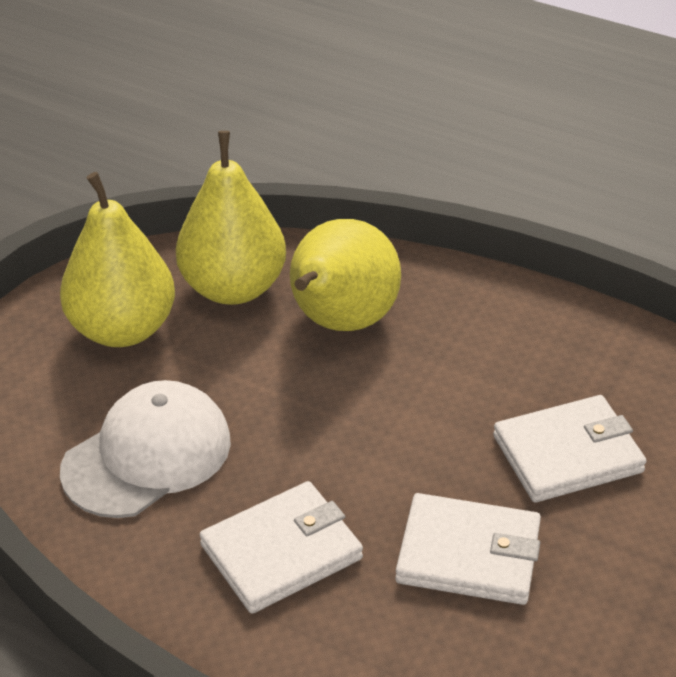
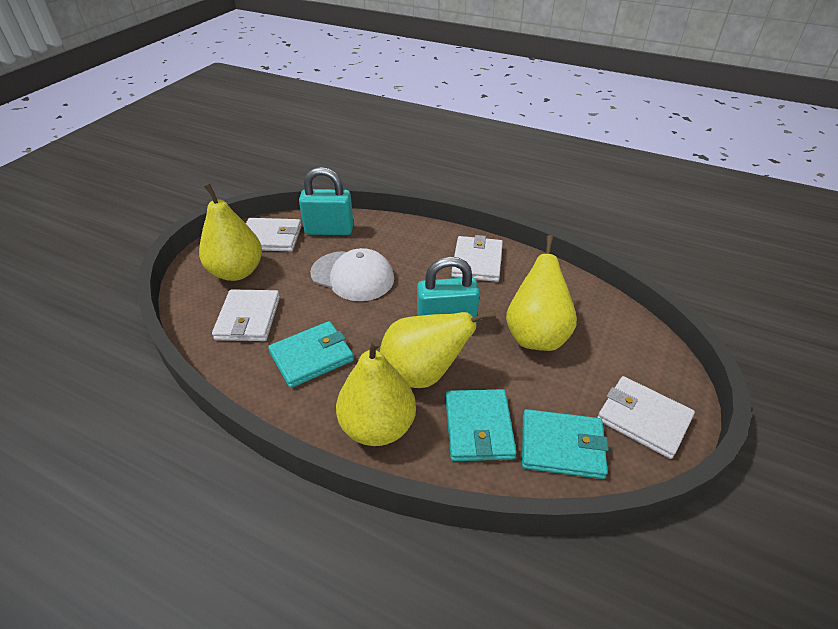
turquoise padlock: 0 -> 2
turquoise wallet: 0 -> 3
white wallet: 3 -> 4
yellow pear: 3 -> 4

